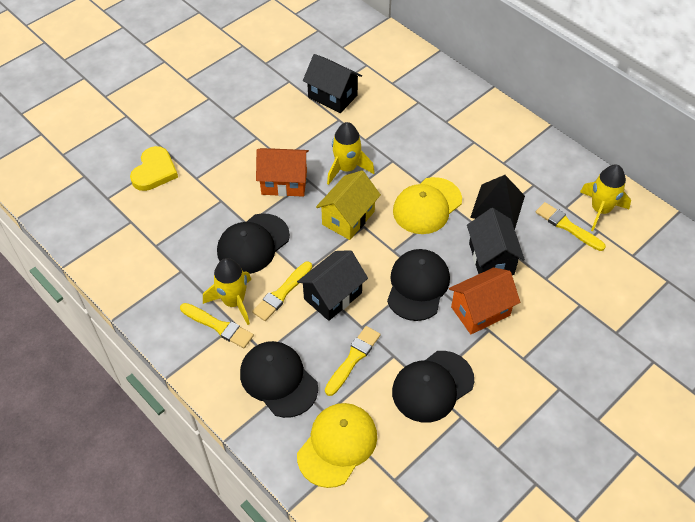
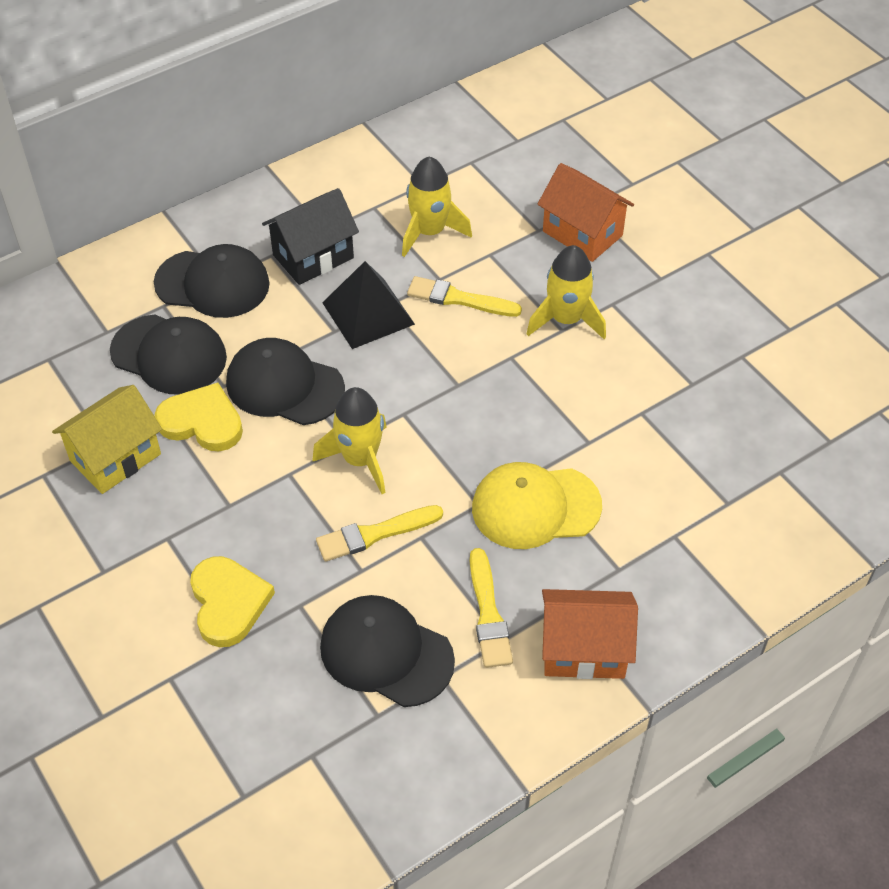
black house: 3 -> 1
yellow brush: 4 -> 3
yellow cap: 2 -> 1
yellow heart: 1 -> 2

